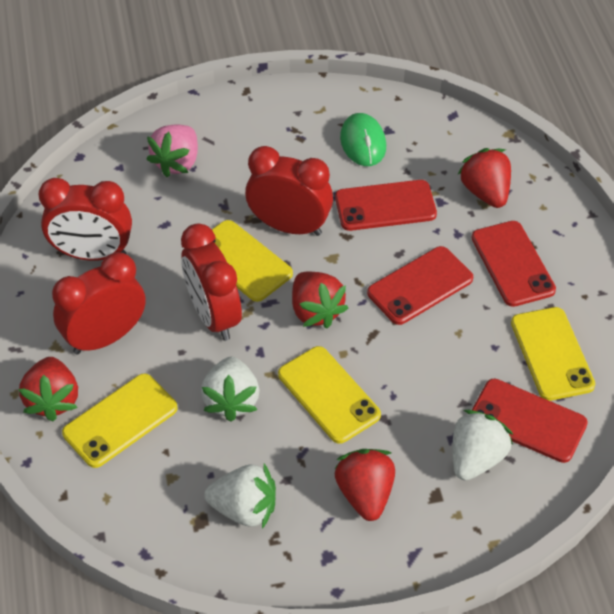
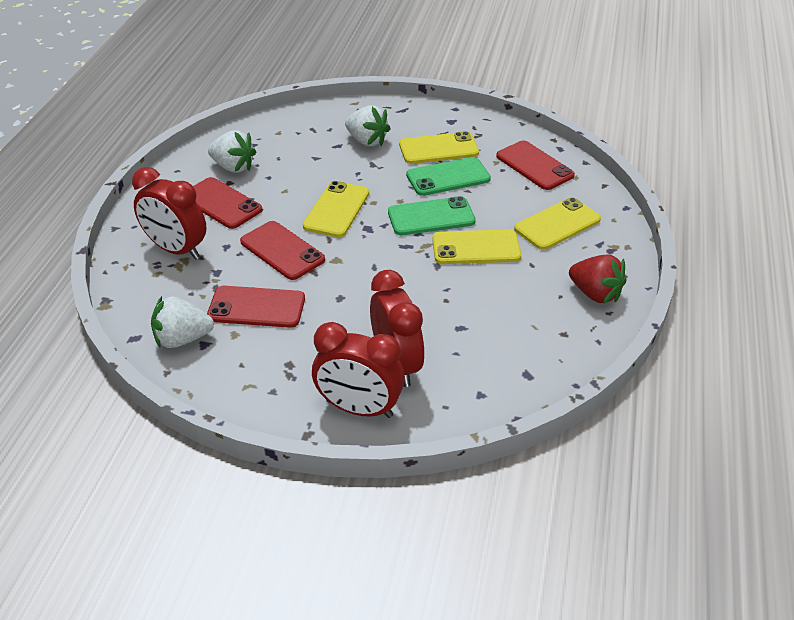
green mouse: 1 -> 0
green phone: 0 -> 2
pink strawberry: 1 -> 0
red clock: 4 -> 3
red strawberry: 4 -> 1

